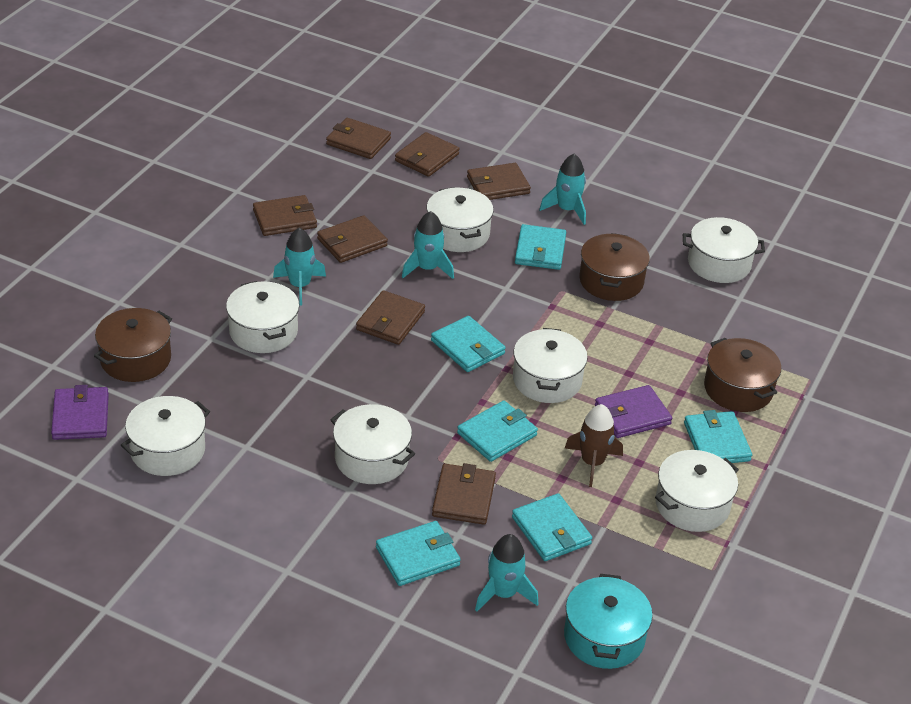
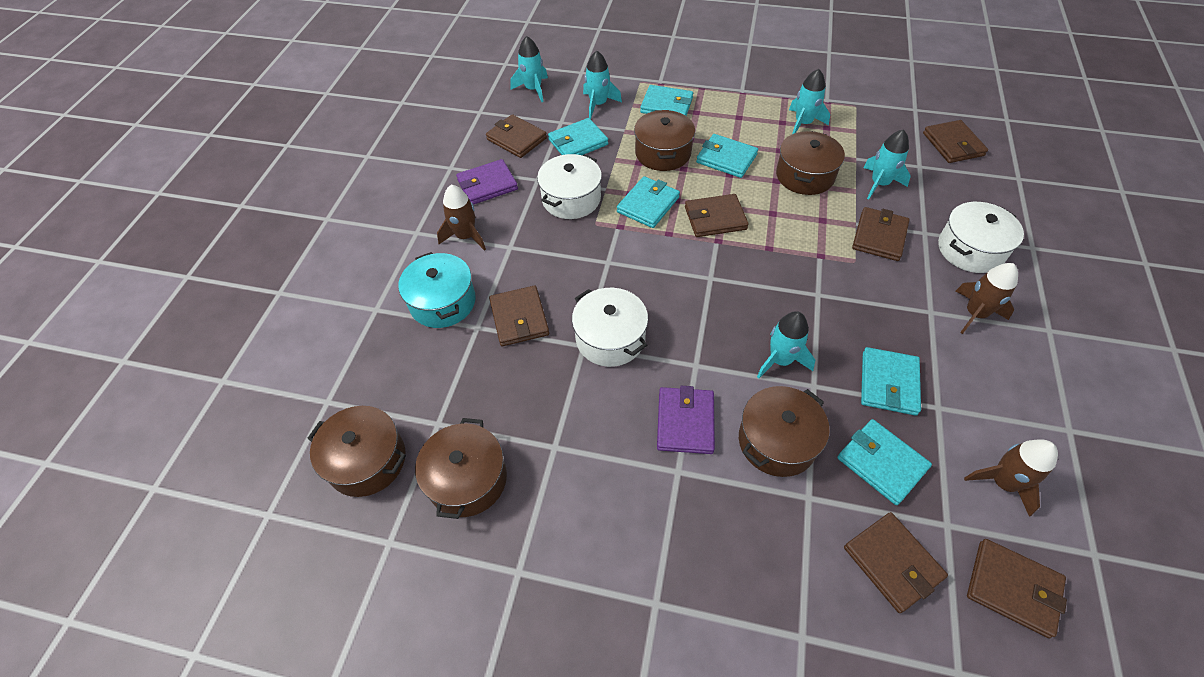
brown pot: 3 -> 5
brown rocket: 1 -> 3
turquoise rocket: 4 -> 5
white pot: 7 -> 3

